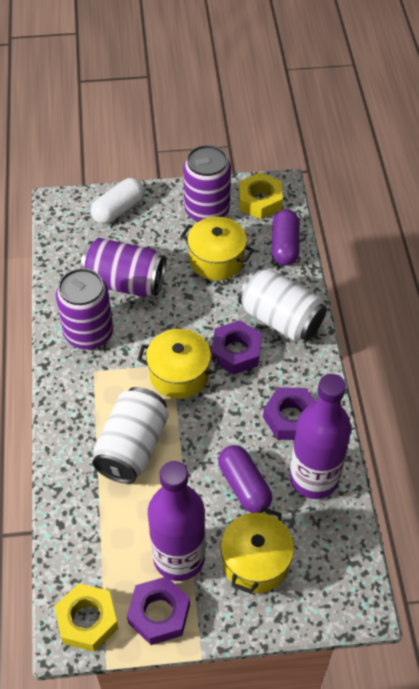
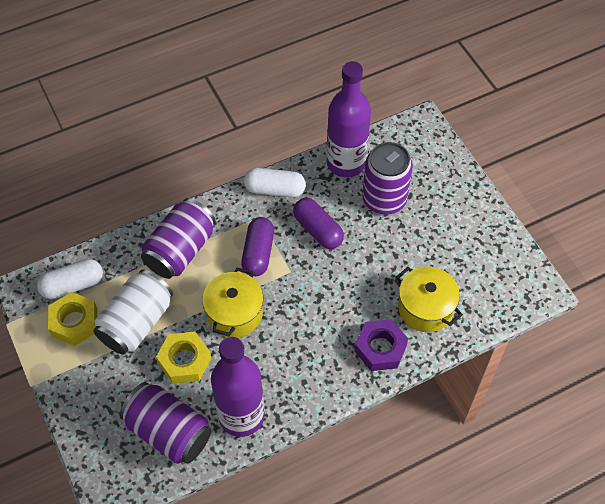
purple nut: 3 -> 1
white can: 2 -> 1
white capsule: 1 -> 2
yellow pot: 3 -> 2

